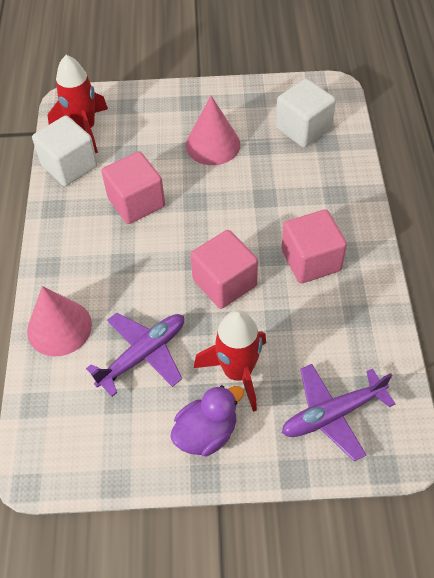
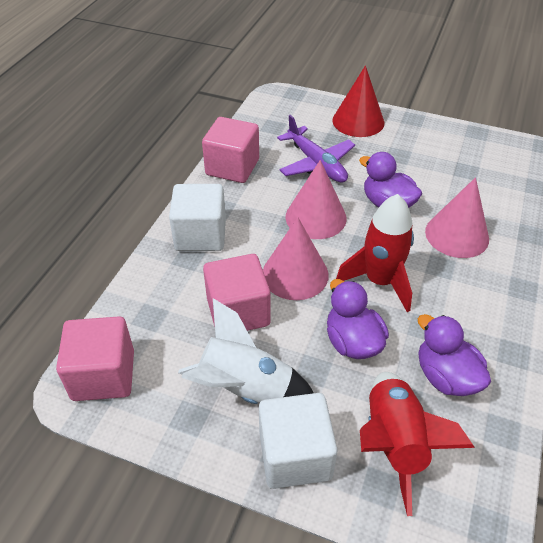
pink cone: 2 -> 3
purple duck: 1 -> 3
purple plane: 2 -> 1
red cone: 0 -> 1
white rocket: 0 -> 1

